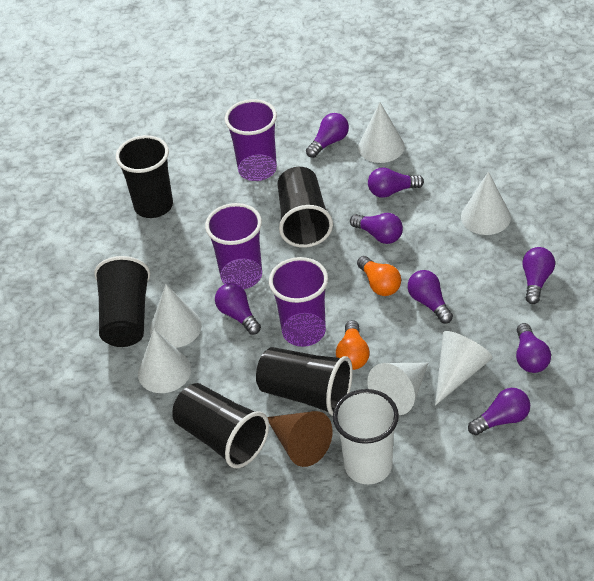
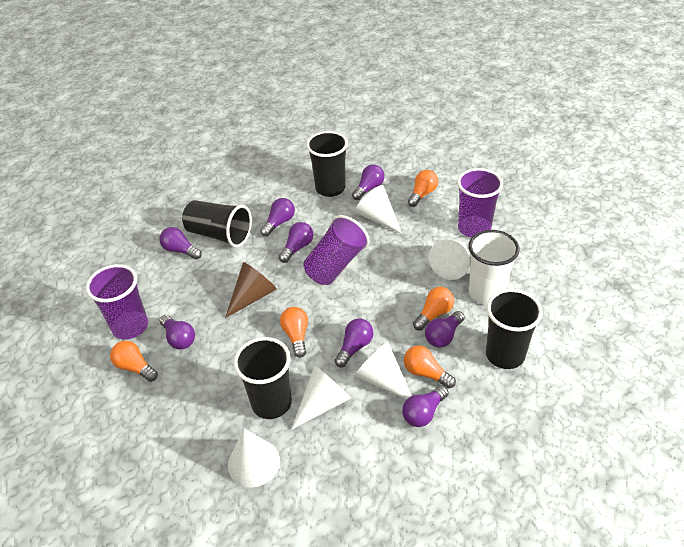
black cup: 5 -> 4
orange light bulb: 2 -> 5
white cone: 6 -> 5

